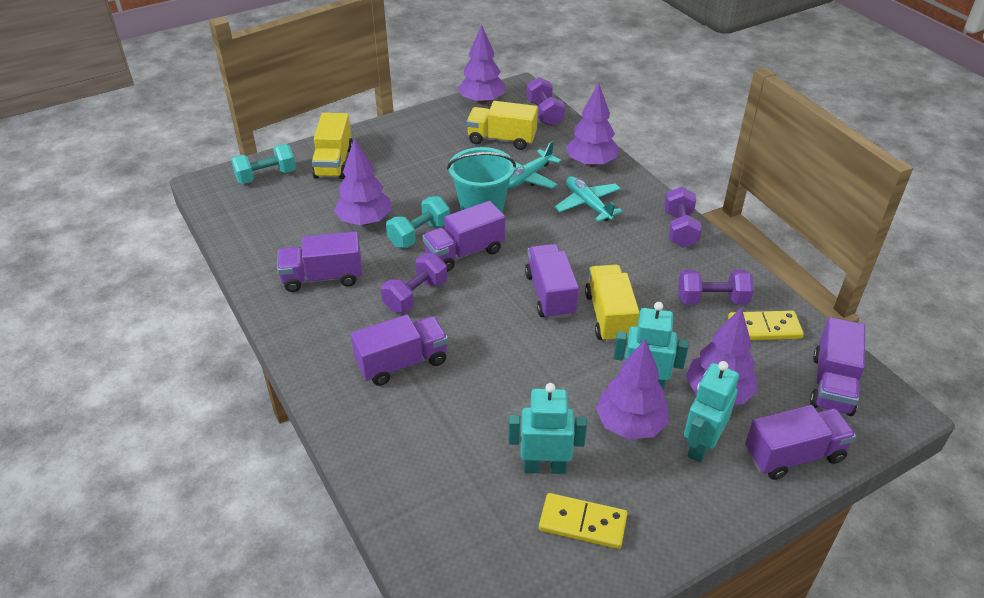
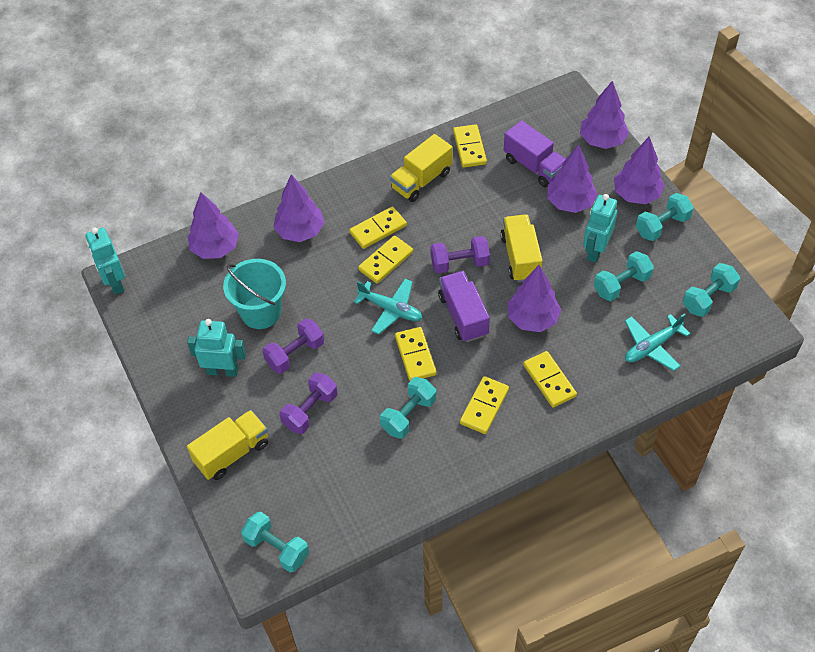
purple dumbbell: 4 -> 3
purple tree: 5 -> 6
purple truck: 6 -> 2
turquoise dumbbell: 2 -> 5
yellow domino: 2 -> 6

